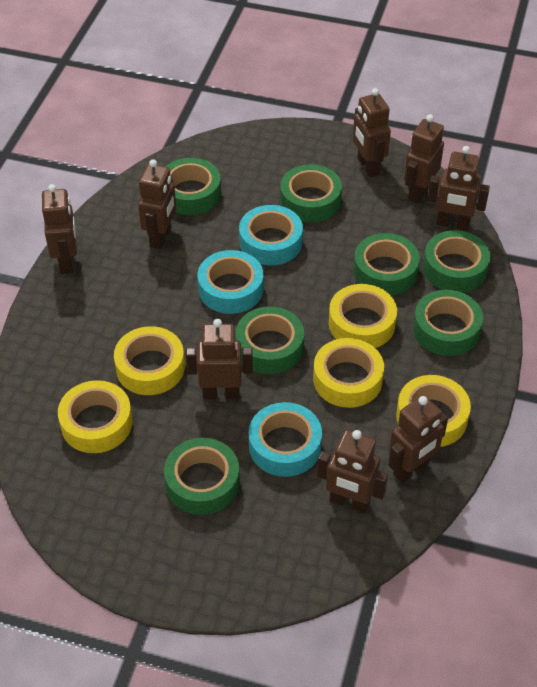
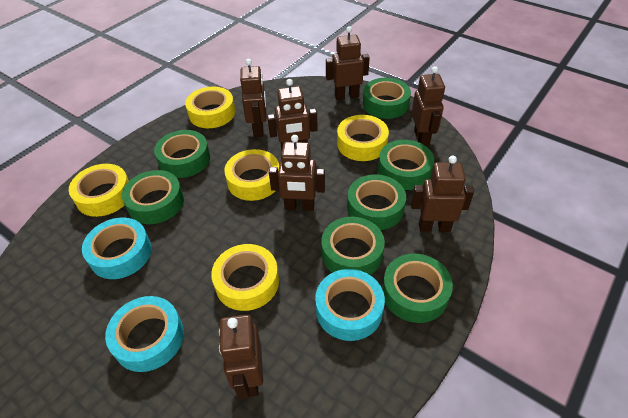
brown robot: 8 -> 7

